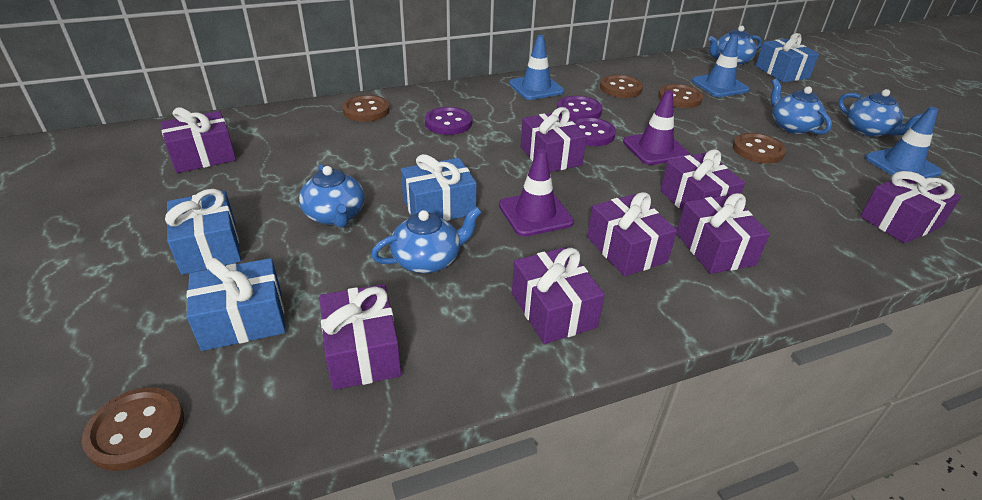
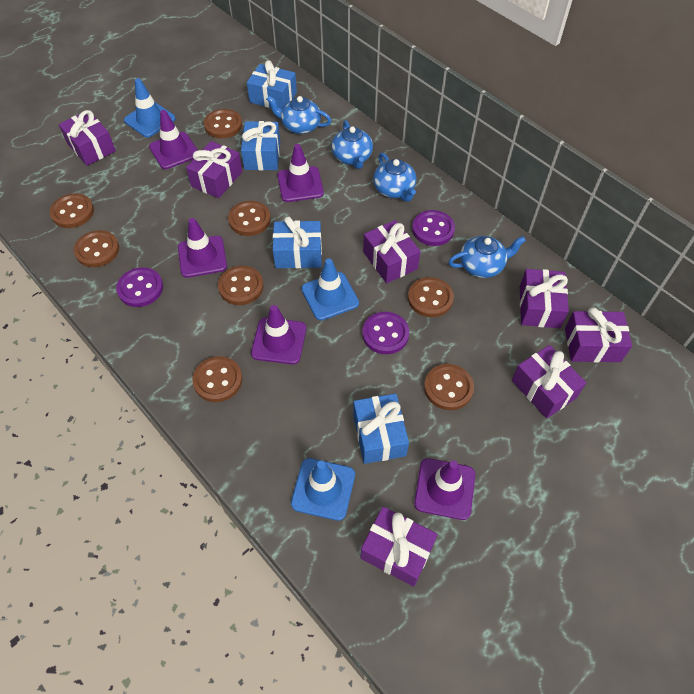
blue teapot: 5 -> 4
brown button: 5 -> 8
purple gift: 8 -> 7
purple traffic cone: 2 -> 5

